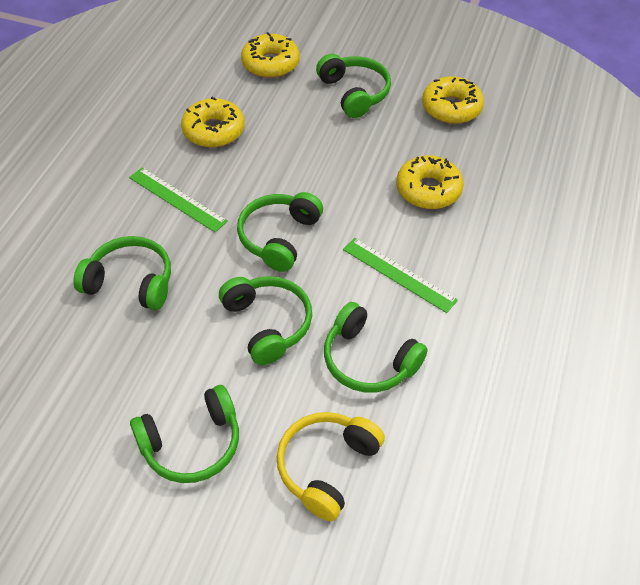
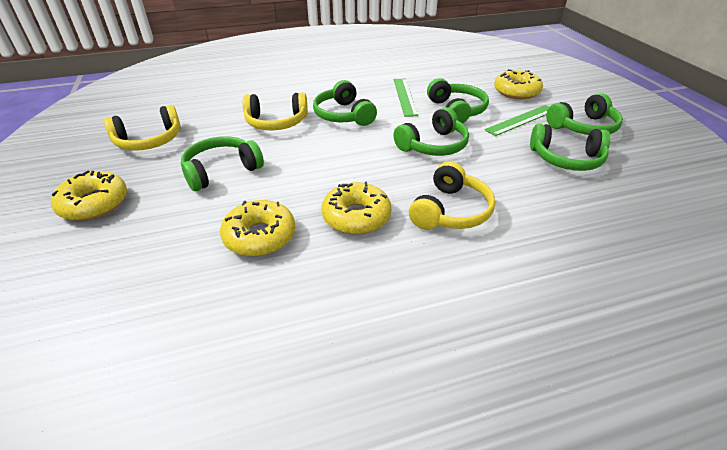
yellow headphones: 1 -> 3

